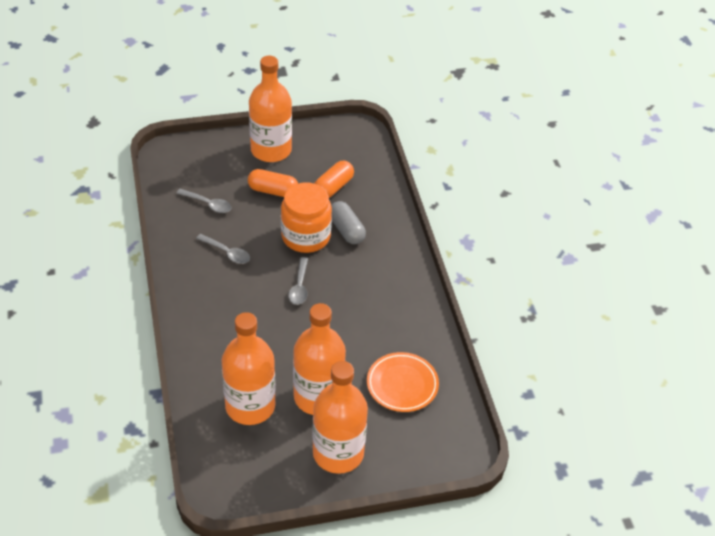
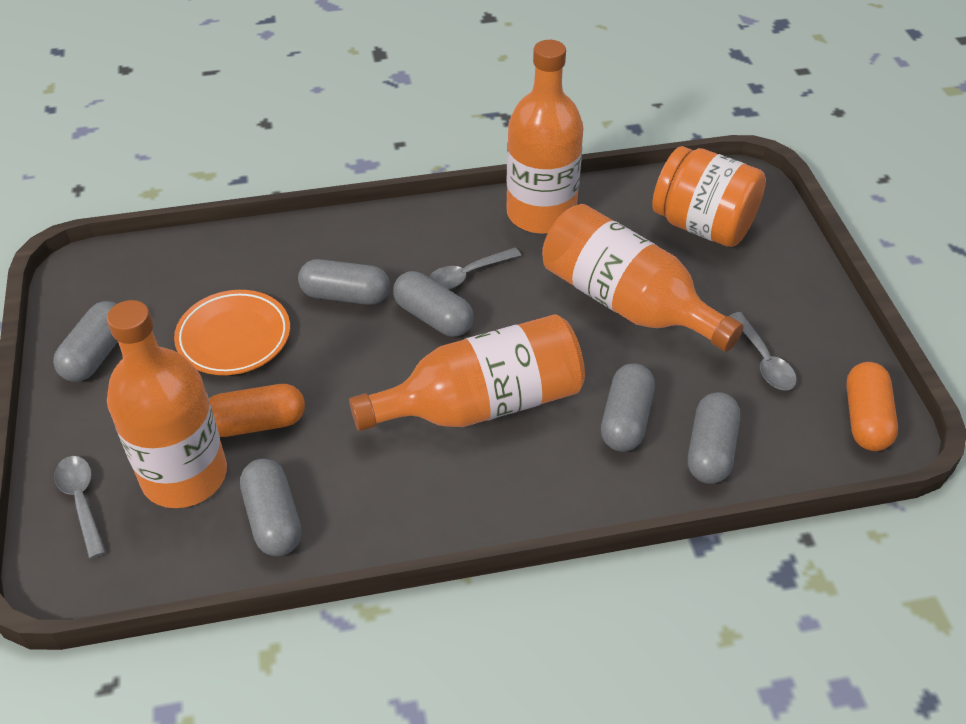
grey capsule: 1 -> 6

